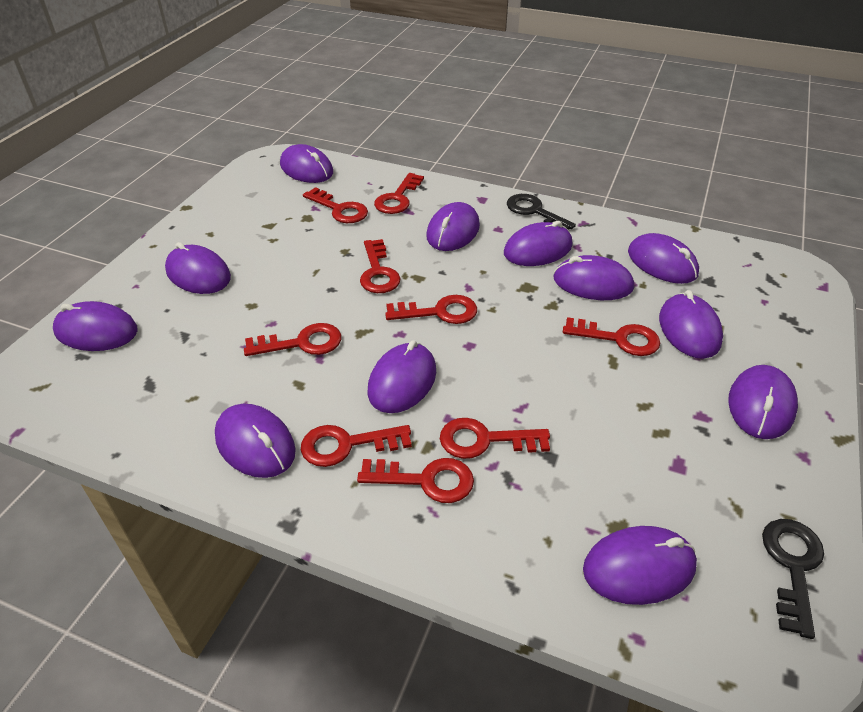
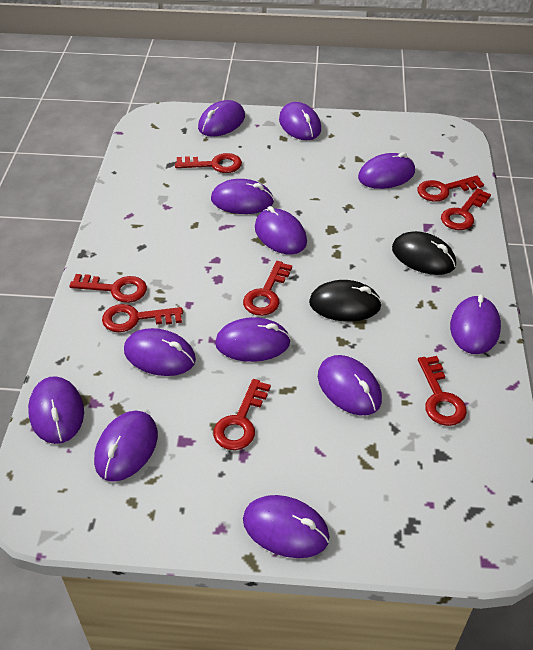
black key: 2 -> 0
black mouse: 0 -> 2
red key: 9 -> 8

